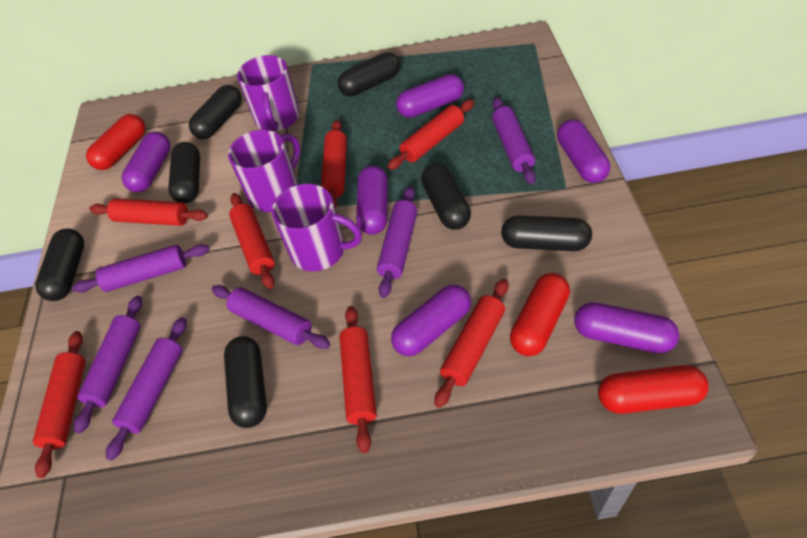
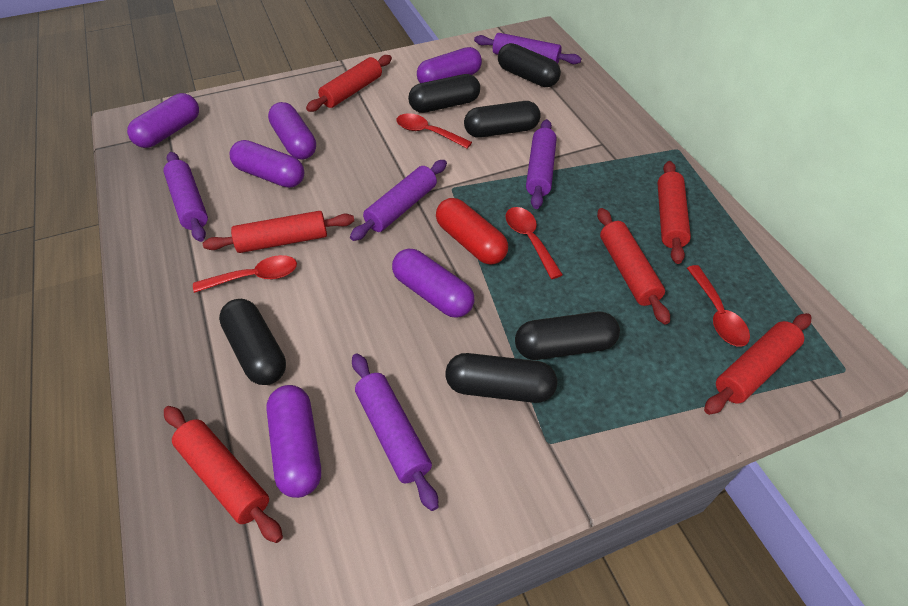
black capsule: 7 -> 6
purple mug: 3 -> 0
purple rolling pin: 6 -> 5
red capsule: 3 -> 1
red rolling pin: 7 -> 6
red spoon: 0 -> 4

